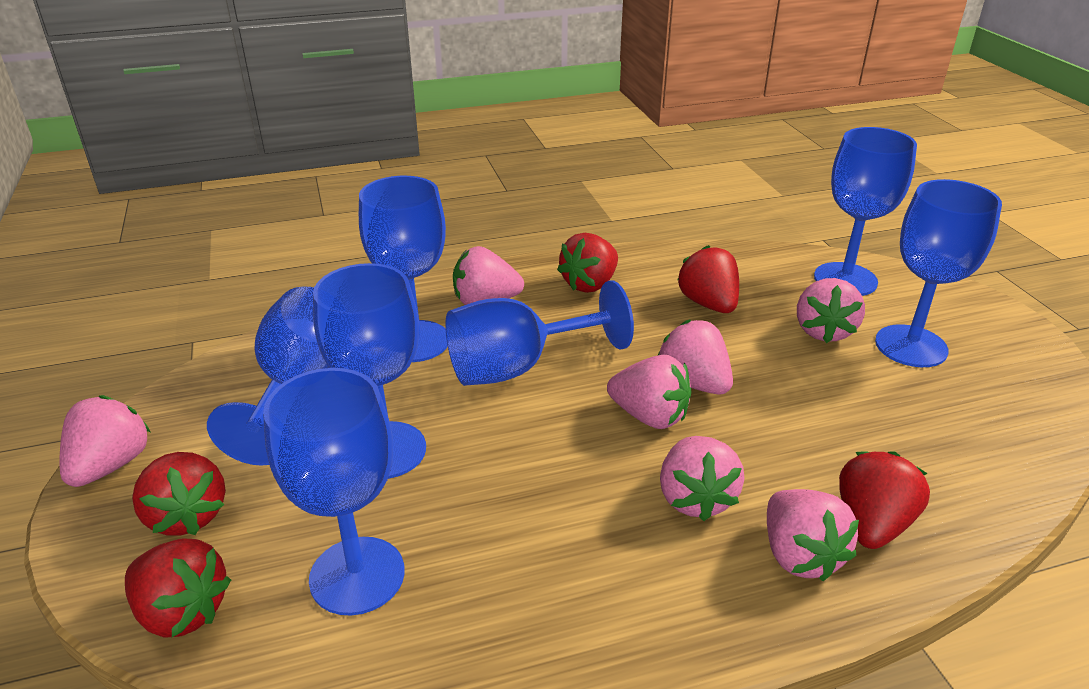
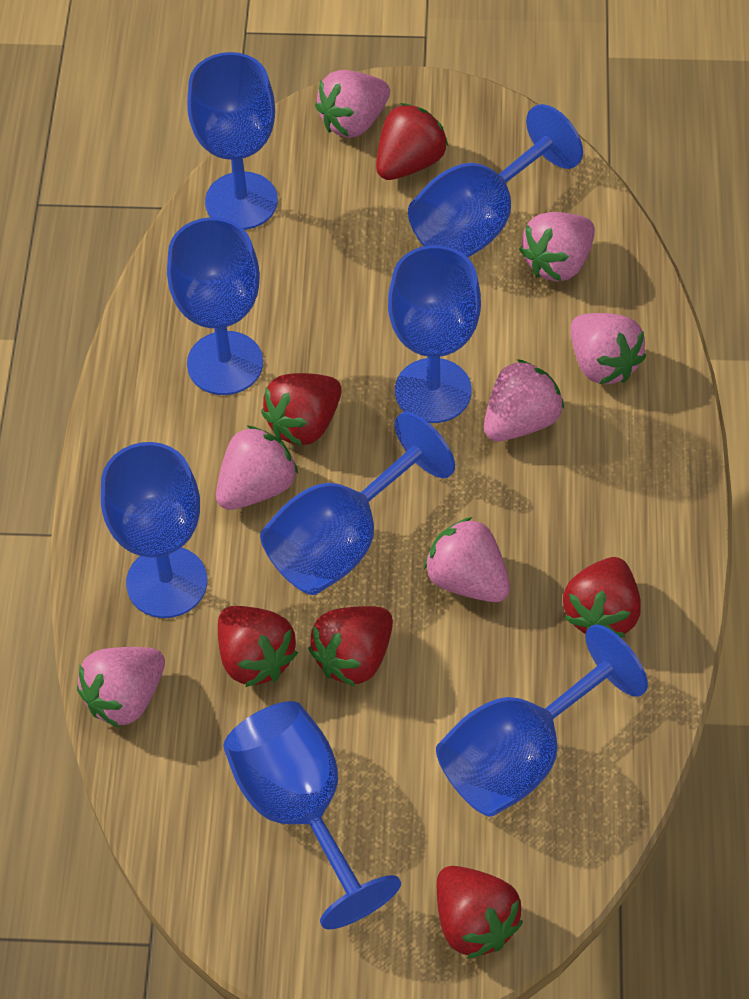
blue goblet: 7 -> 8
red strawberry: 5 -> 6

